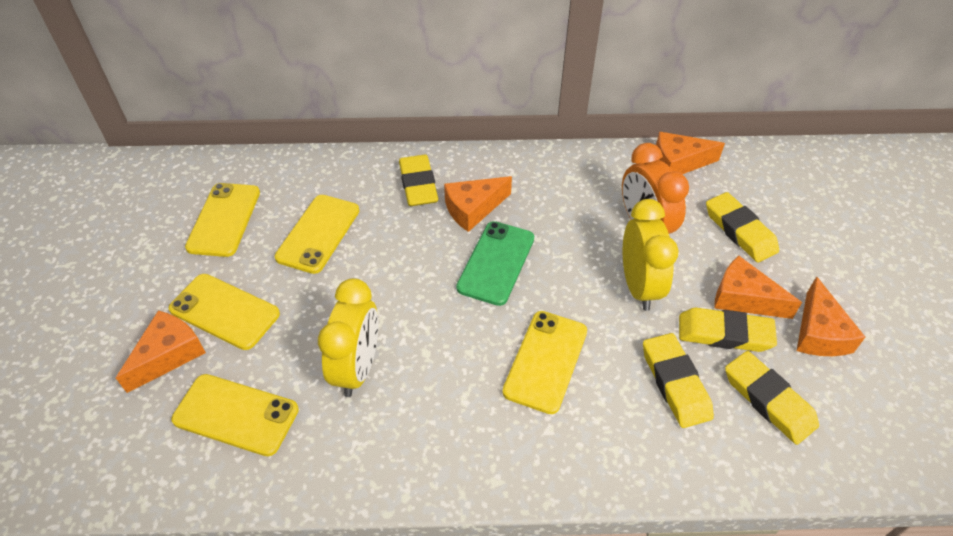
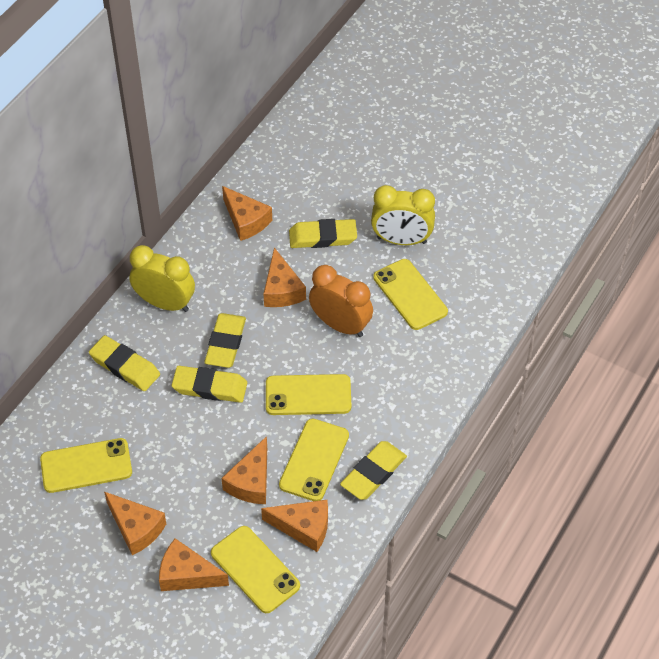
green phone: 1 -> 0
orange cheese: 5 -> 6

